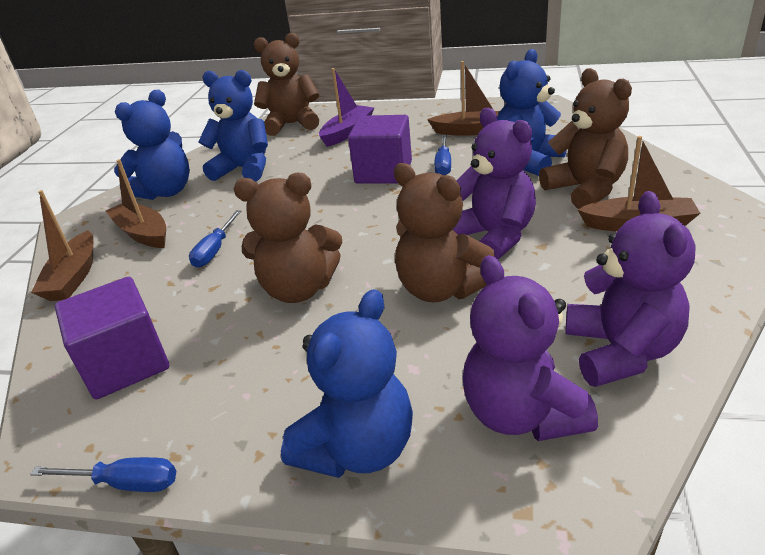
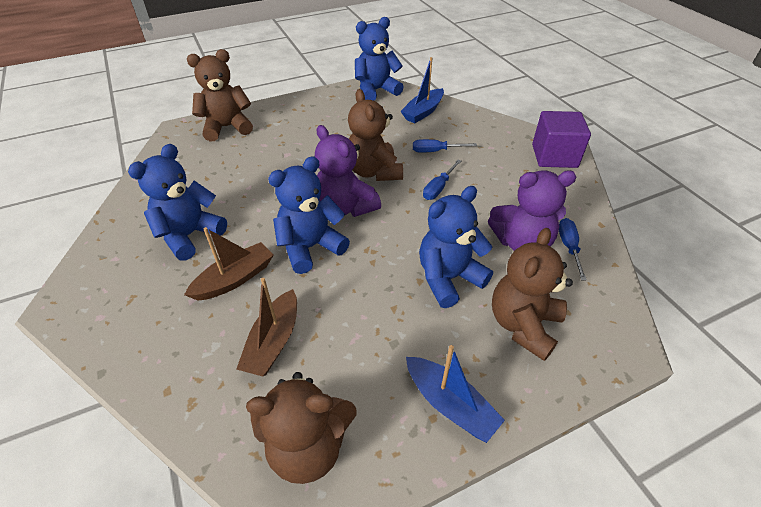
blue boat: 0 -> 2
brown boat: 4 -> 2
purple boat: 1 -> 0
purple cube: 2 -> 1
purple teddy bear: 3 -> 2

